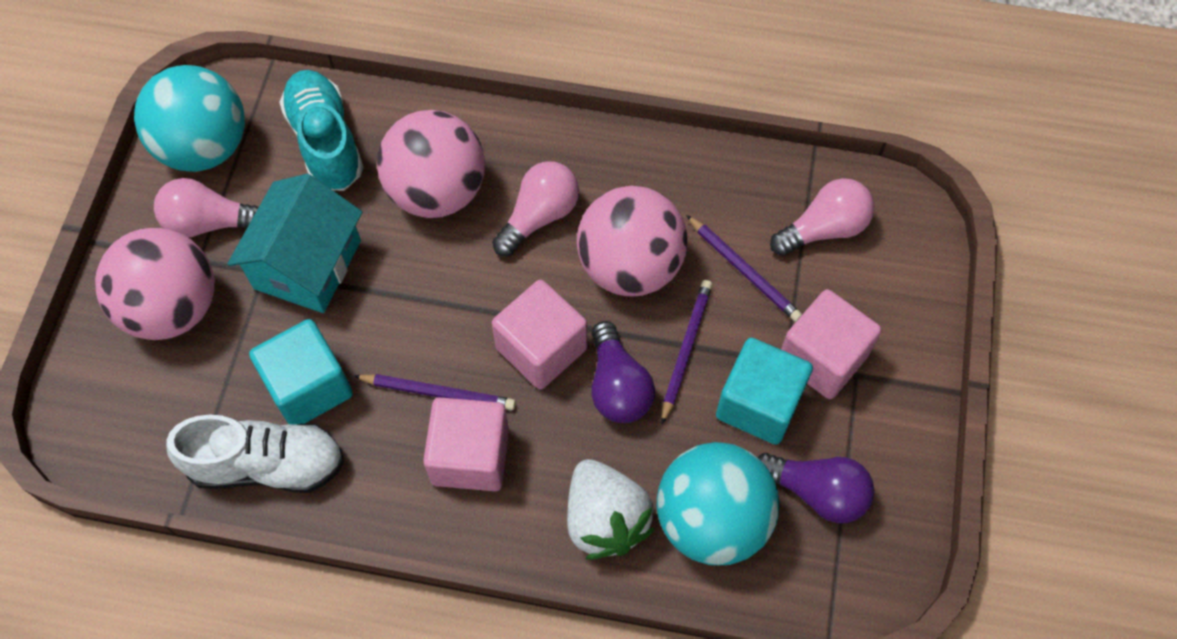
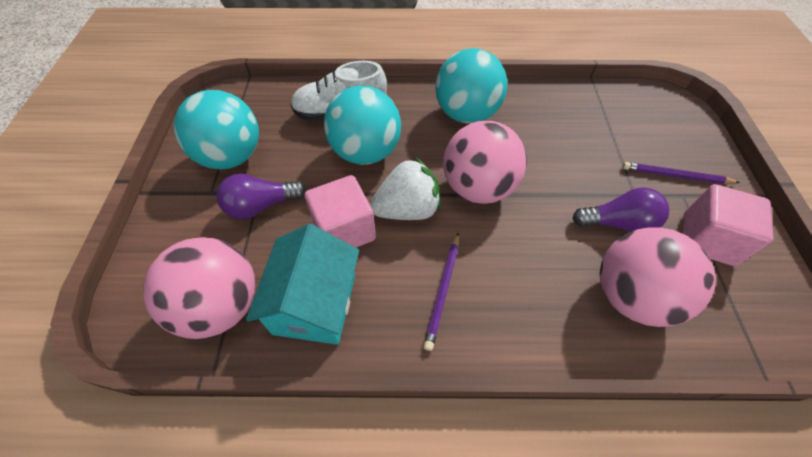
pink cube: 3 -> 2
pink light bulb: 3 -> 0
purple pencil: 3 -> 2
turquoise ball: 2 -> 3
turquoise cube: 2 -> 0
turquoise shoe: 1 -> 0

